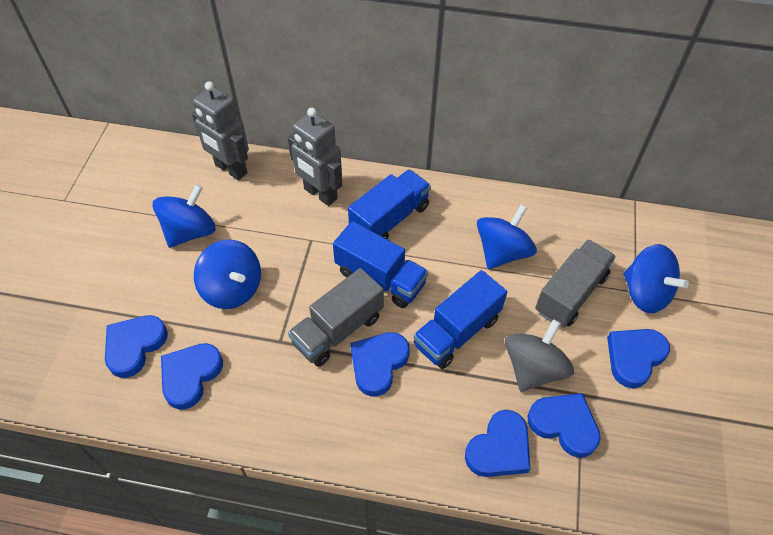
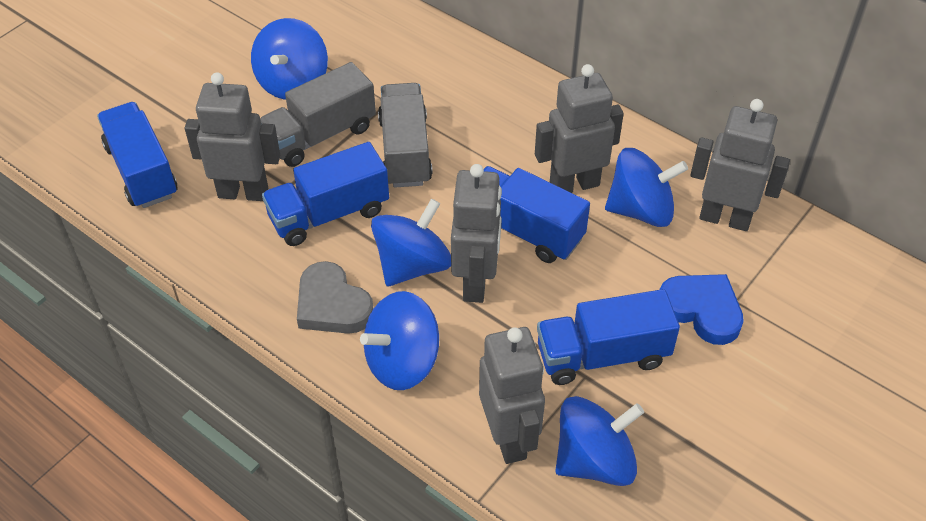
blue heart: 6 -> 1
blue spinning top: 4 -> 5
blue truck: 3 -> 4
grey heart: 0 -> 1
grey robot: 2 -> 5
grey spinning top: 1 -> 0

